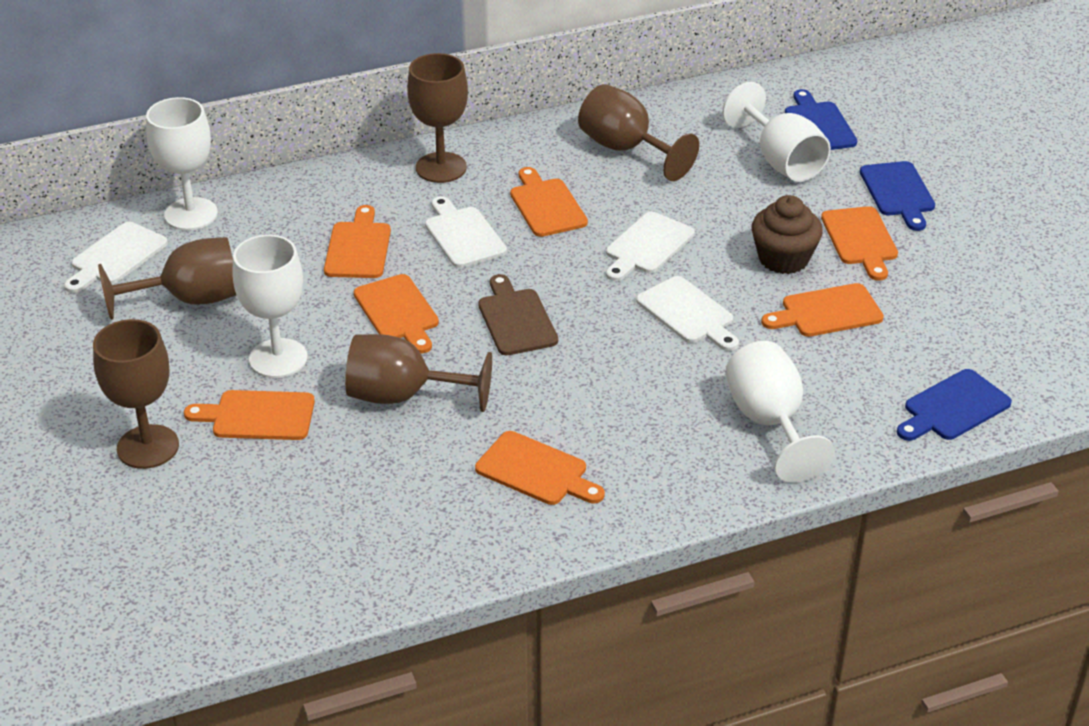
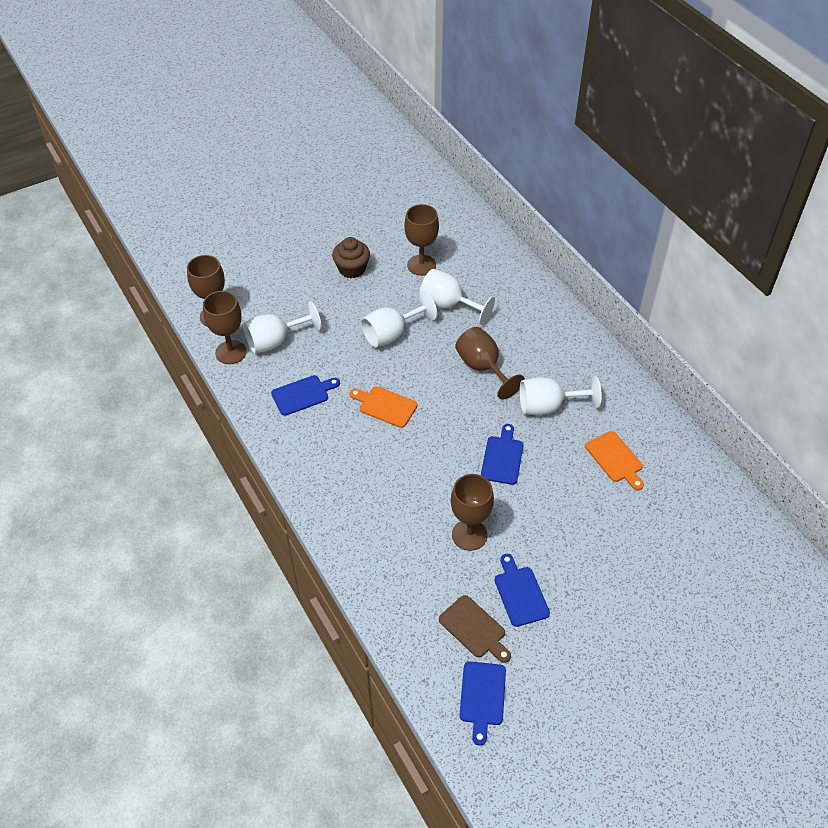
blue cutting board: 3 -> 4
orange cutting board: 7 -> 2
white cutting board: 4 -> 0

